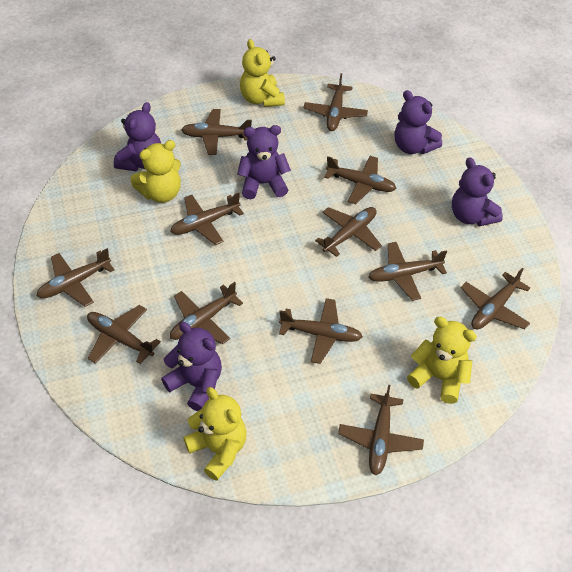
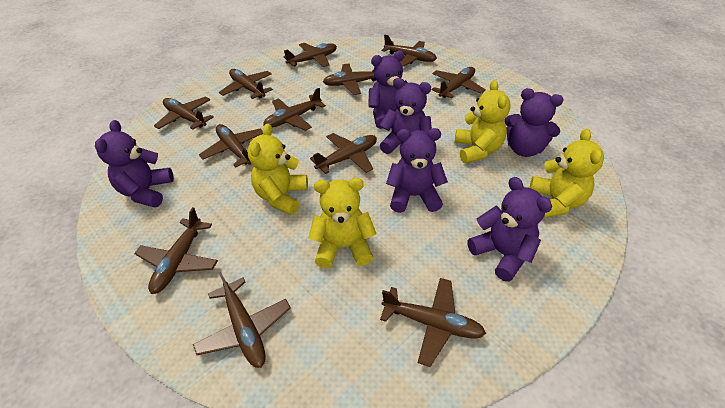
purple teddy bear: 5 -> 6

